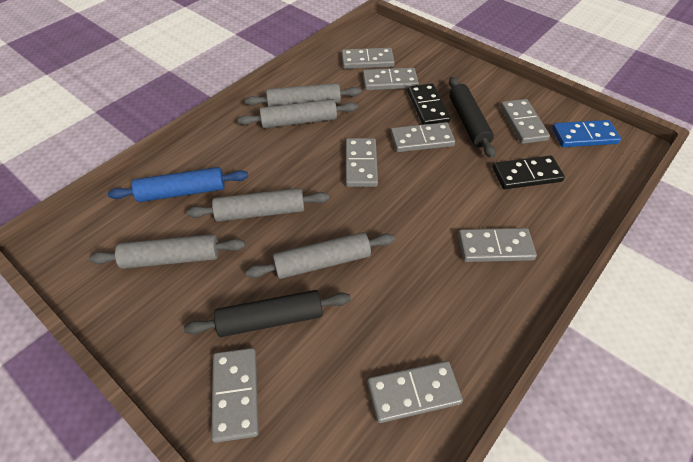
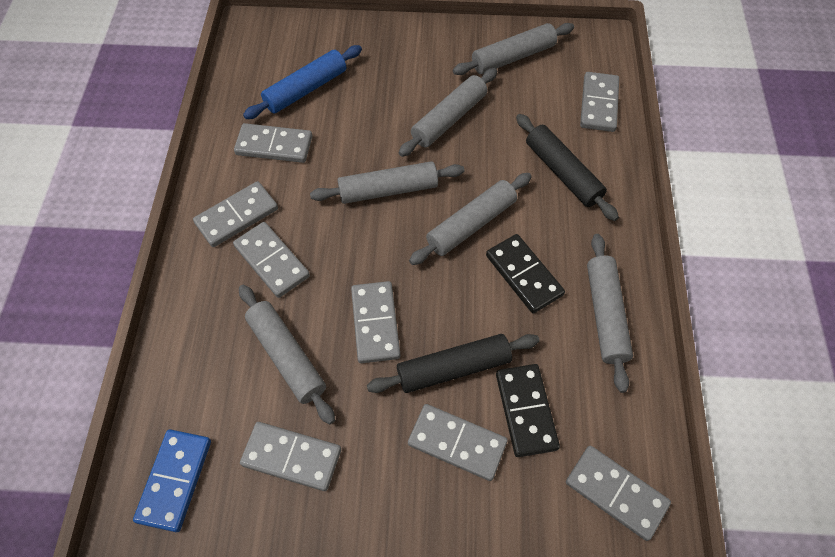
grey rolling pin: 5 -> 6

